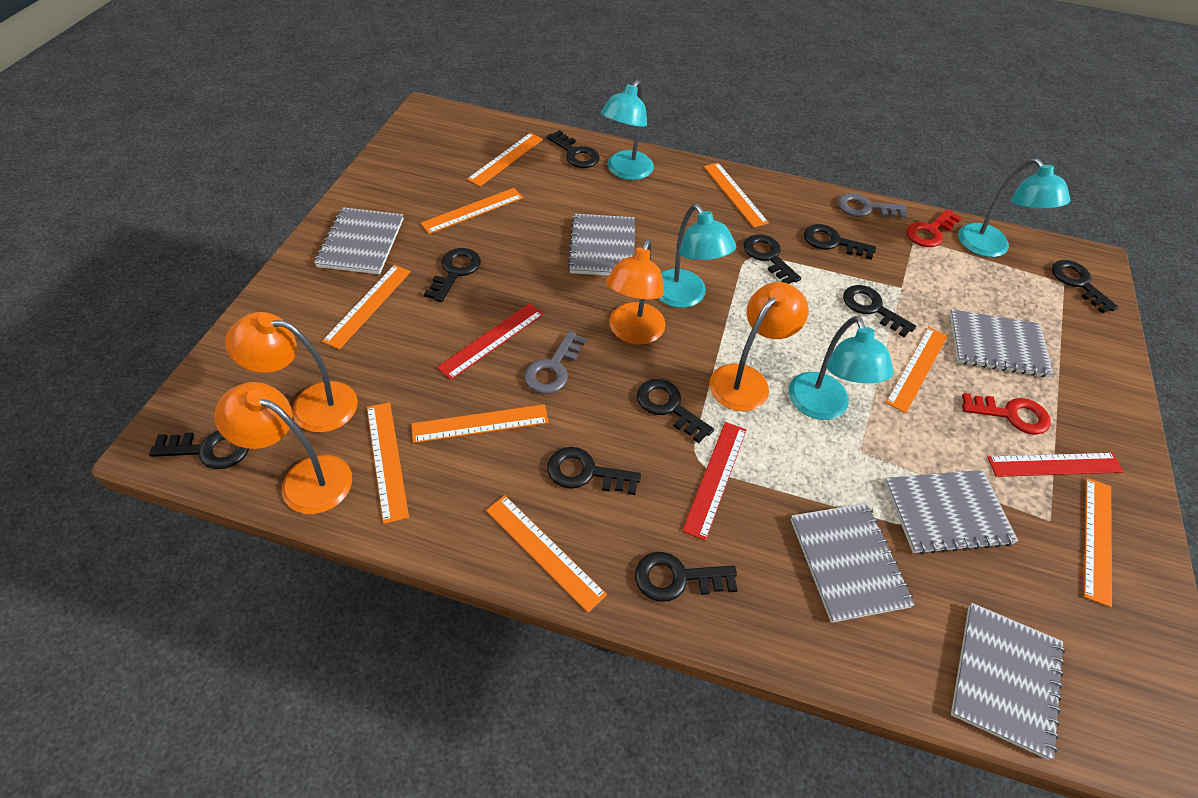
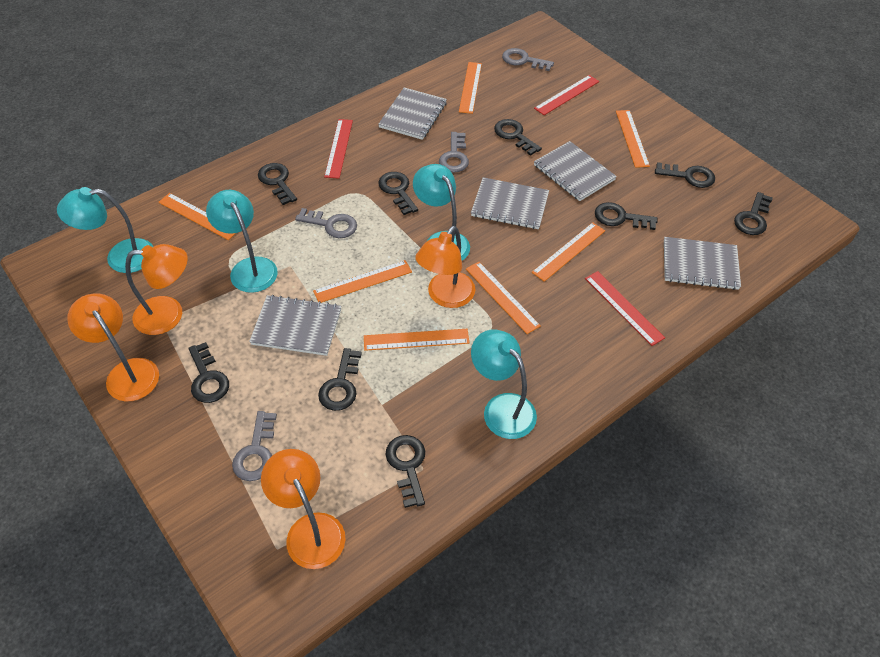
black key: 10 -> 9
grey key: 2 -> 4
grey notebook: 6 -> 5
orange ruler: 9 -> 7
red key: 2 -> 0

